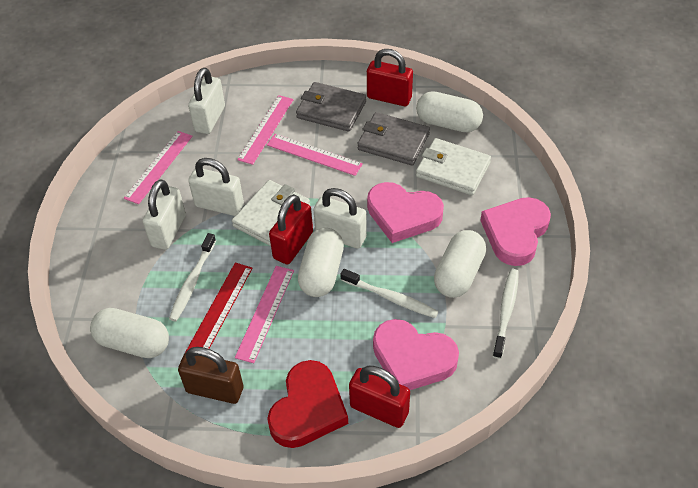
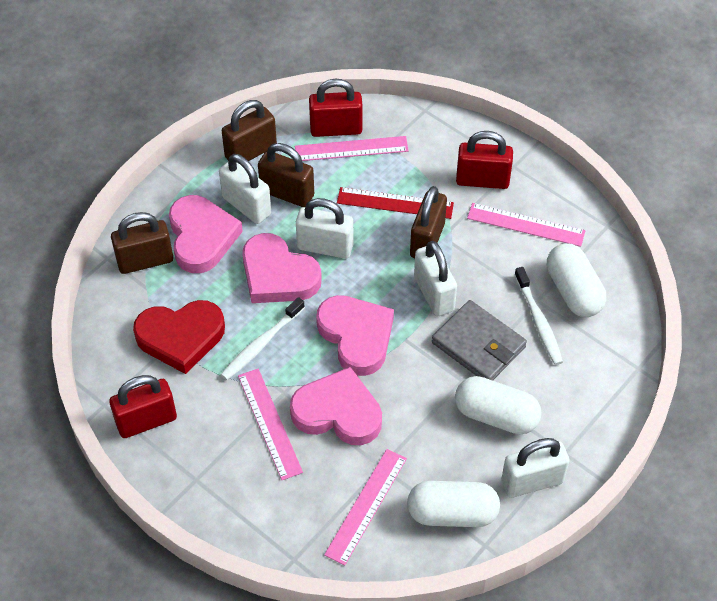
brown padlock: 1 -> 4
grey wallet: 2 -> 1
pink heart: 3 -> 4
white capsule: 4 -> 3
white toothbrush: 3 -> 2
white wallet: 2 -> 0

